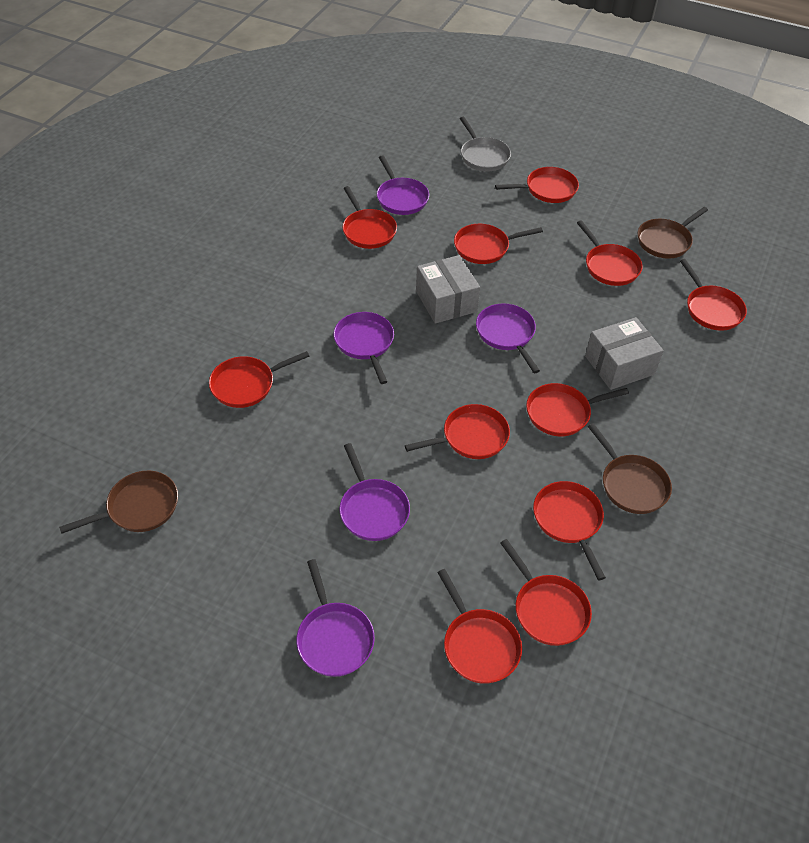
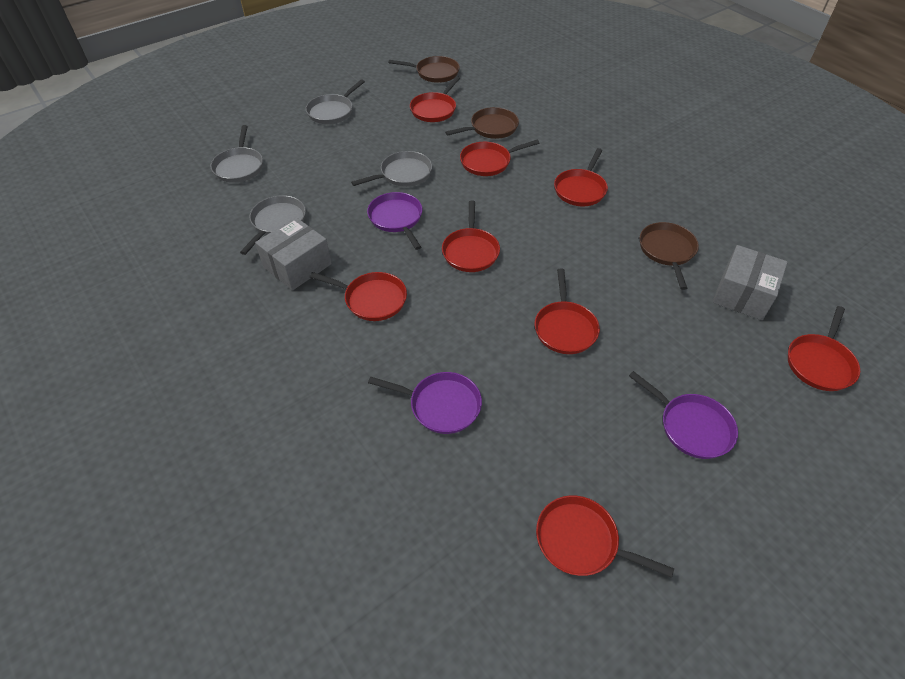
grey pan: 1 -> 4
purple pan: 5 -> 3
red pan: 11 -> 8

